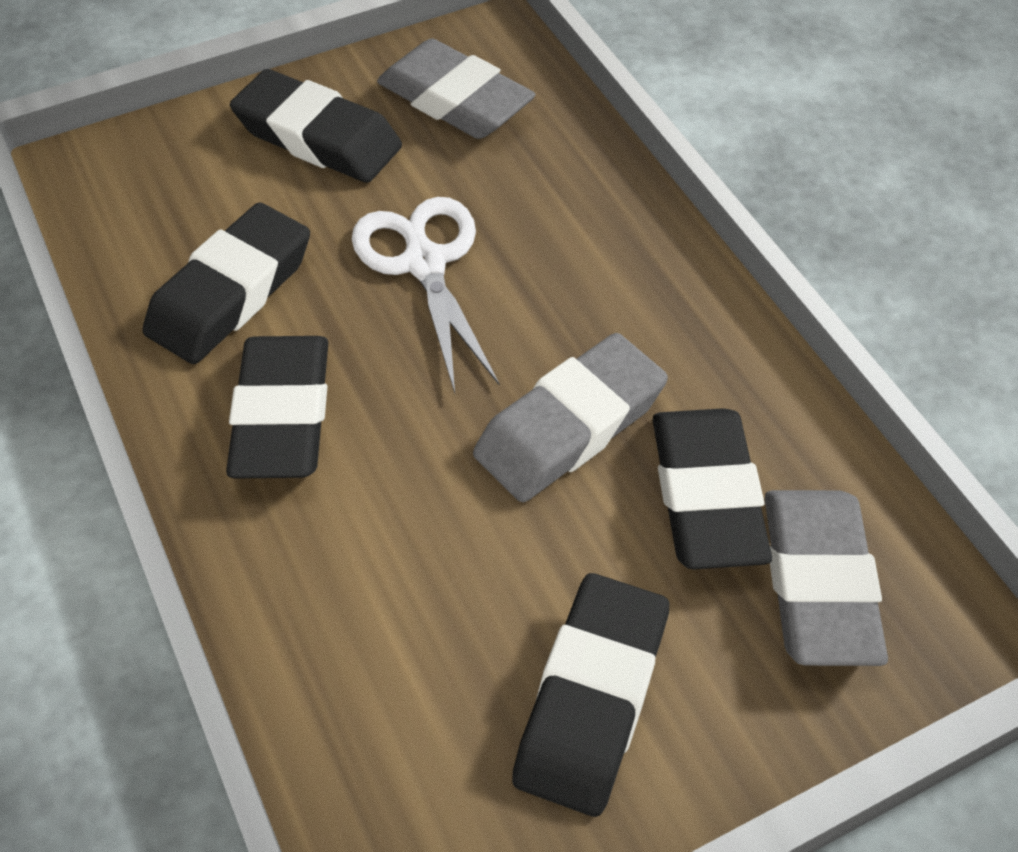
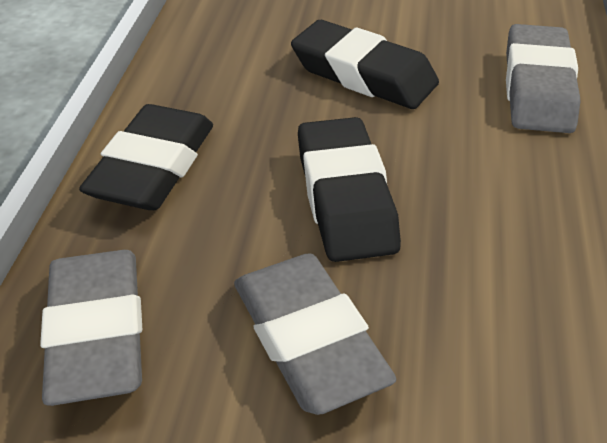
black eraser: 5 -> 3
white scissors: 1 -> 0

